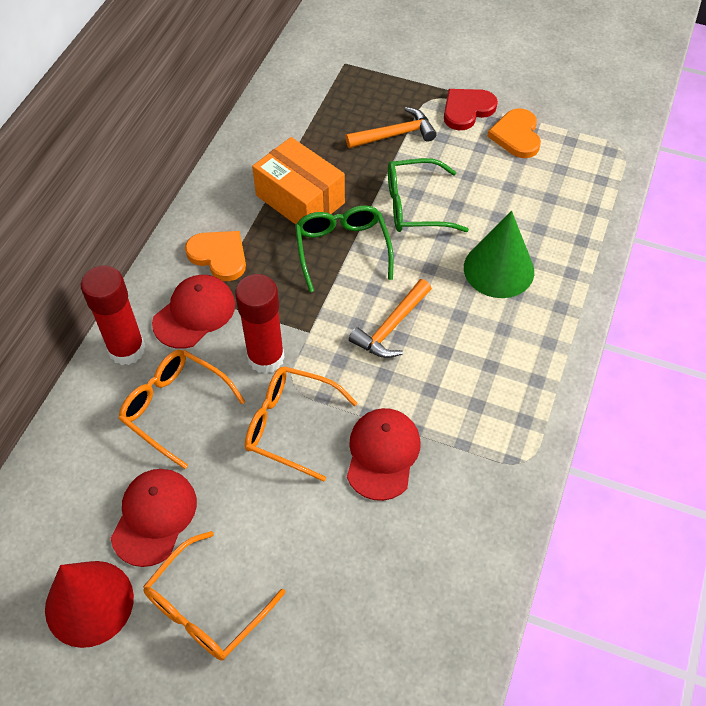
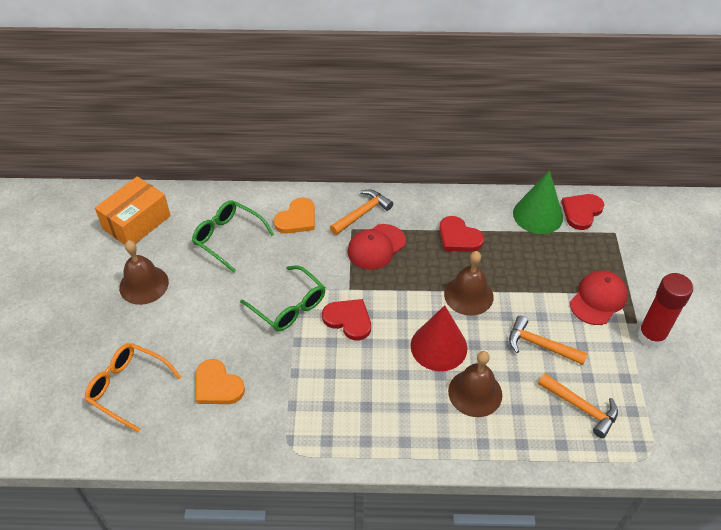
brown bell: 0 -> 3
orange glasses: 3 -> 1
orange hammer: 2 -> 3
red cap: 3 -> 2
red glue stick: 2 -> 1
red heart: 1 -> 3

